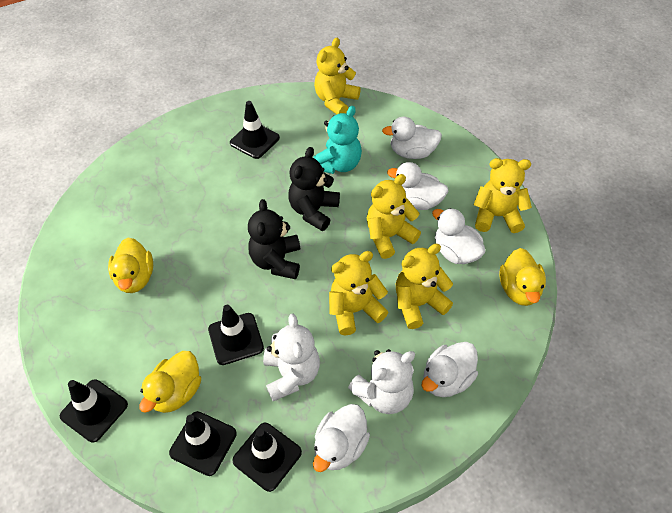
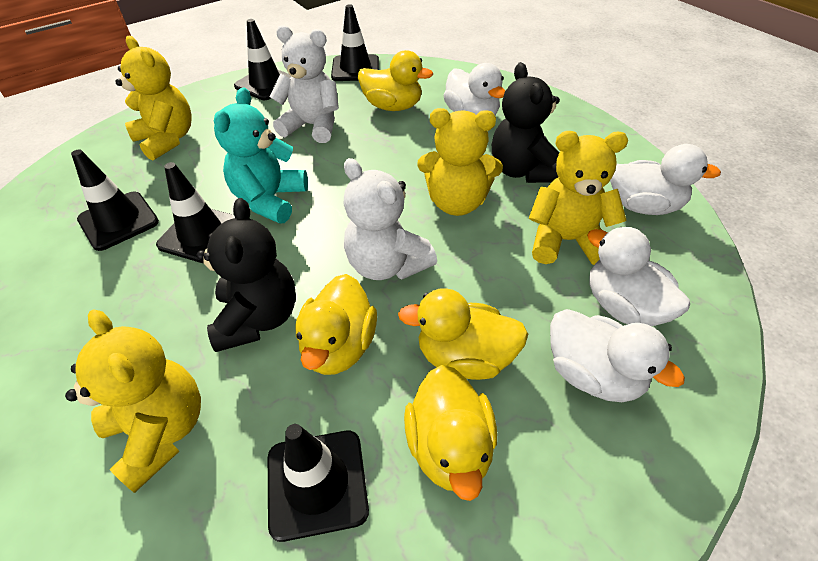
white duck: 5 -> 4
yellow duck: 3 -> 4
yellow teddy bear: 5 -> 4

